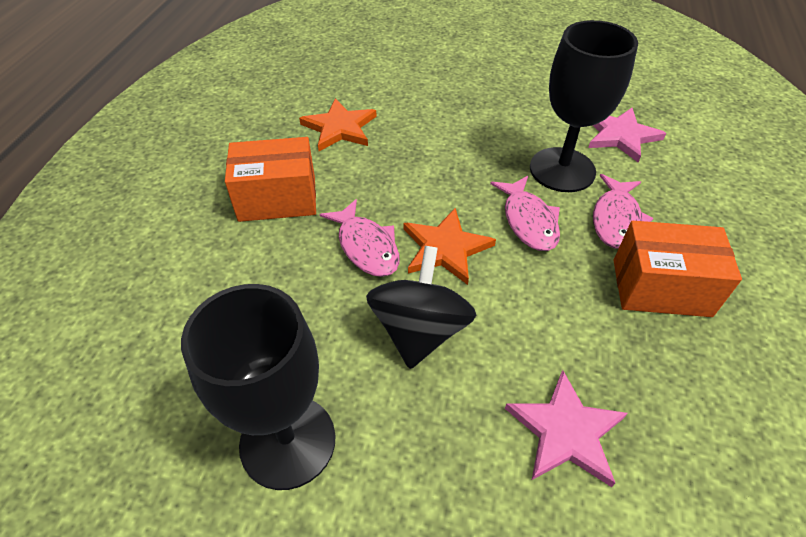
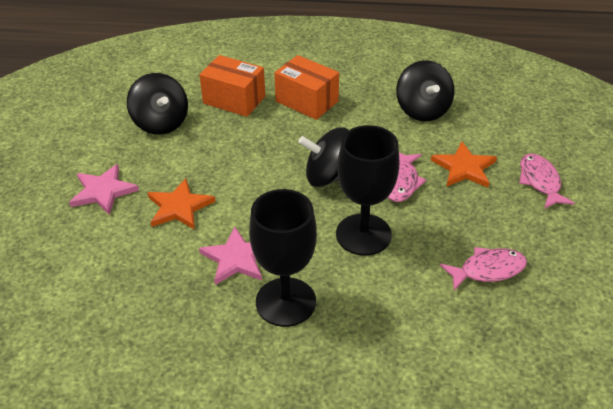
black spinning top: 1 -> 3

